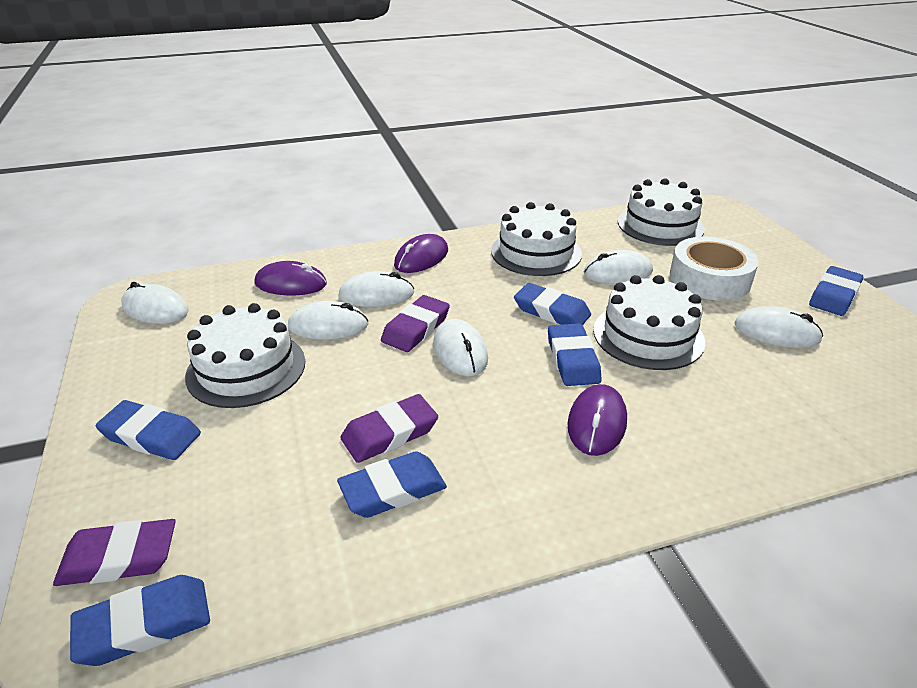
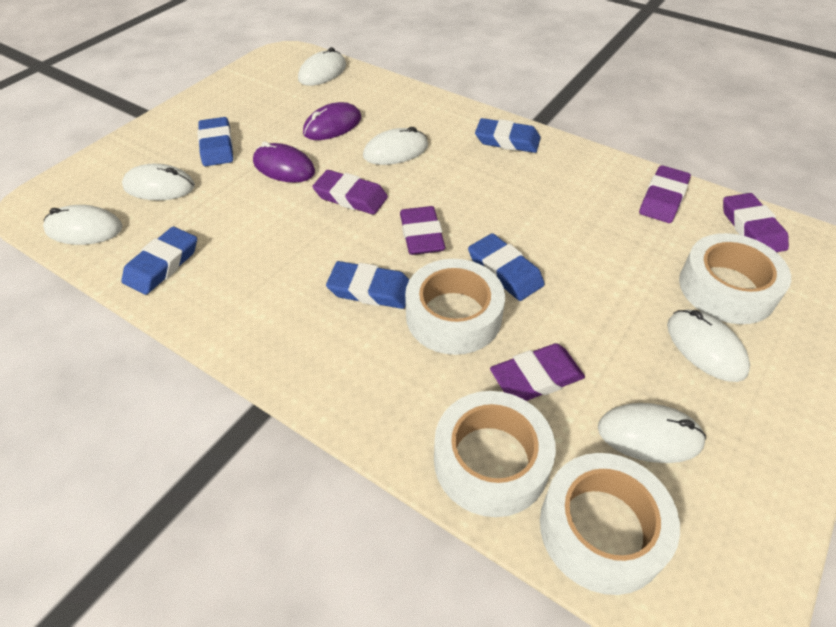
blue eraser: 6 -> 5
purple eraser: 3 -> 5
purple mouse: 3 -> 2
white cake: 4 -> 0
white tape: 1 -> 4

